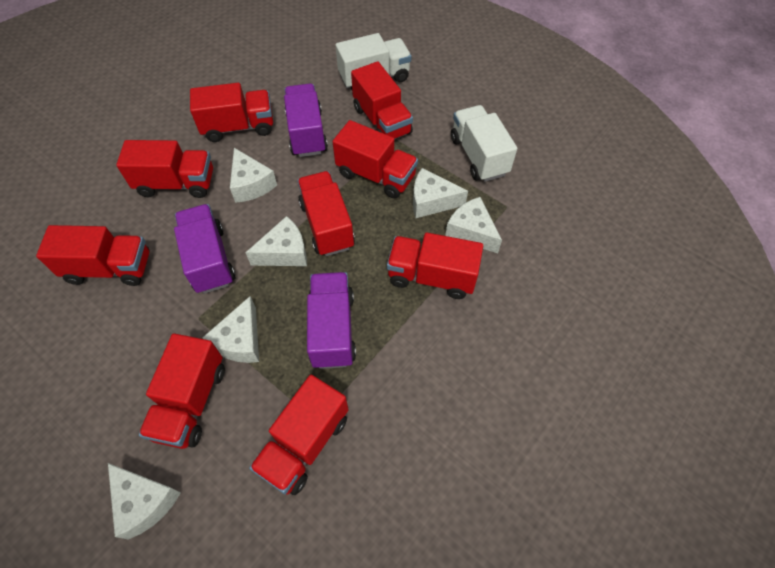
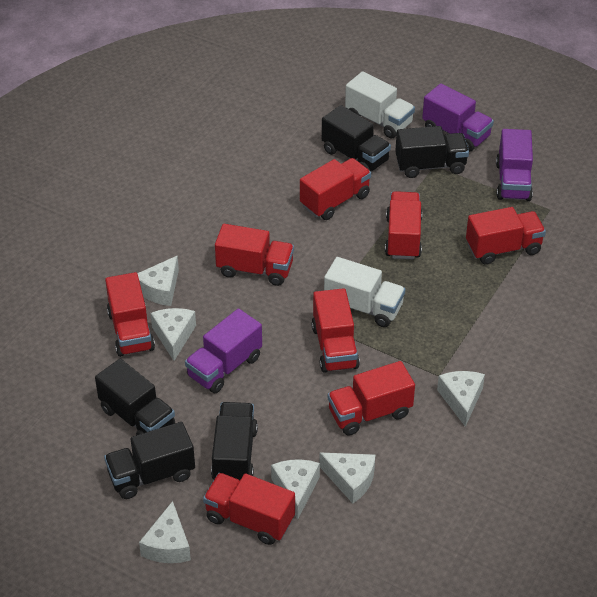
black truck: 0 -> 5
red truck: 9 -> 8

